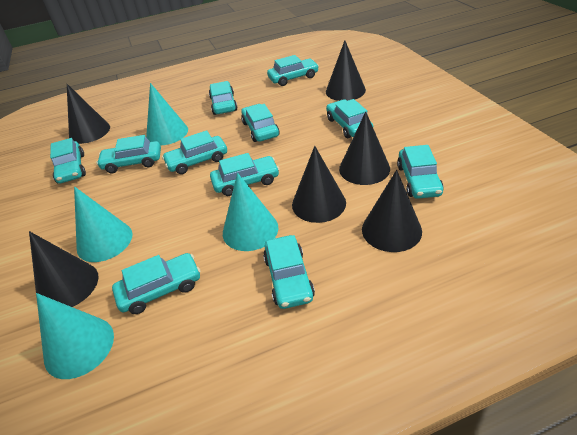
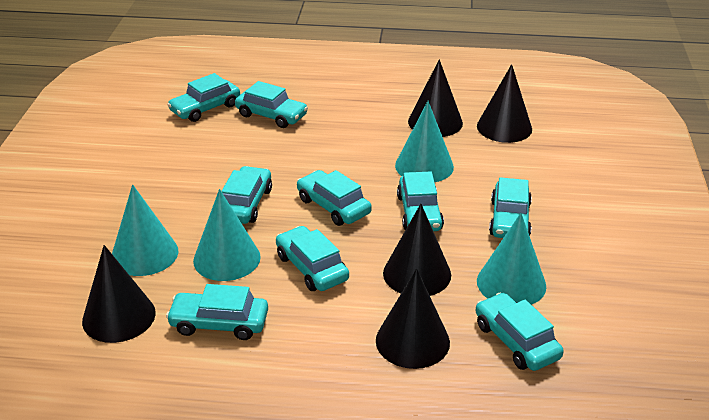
black cone: 6 -> 5
turquoise car: 11 -> 9

